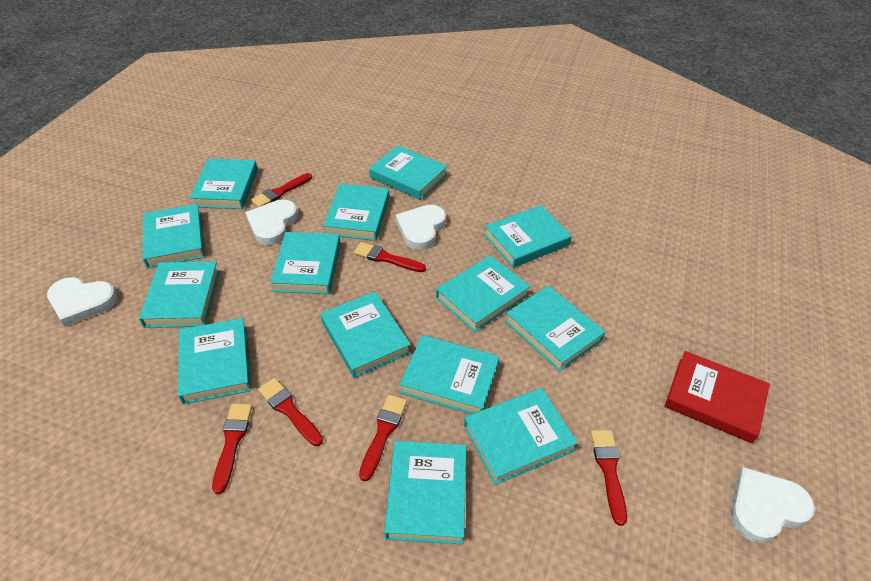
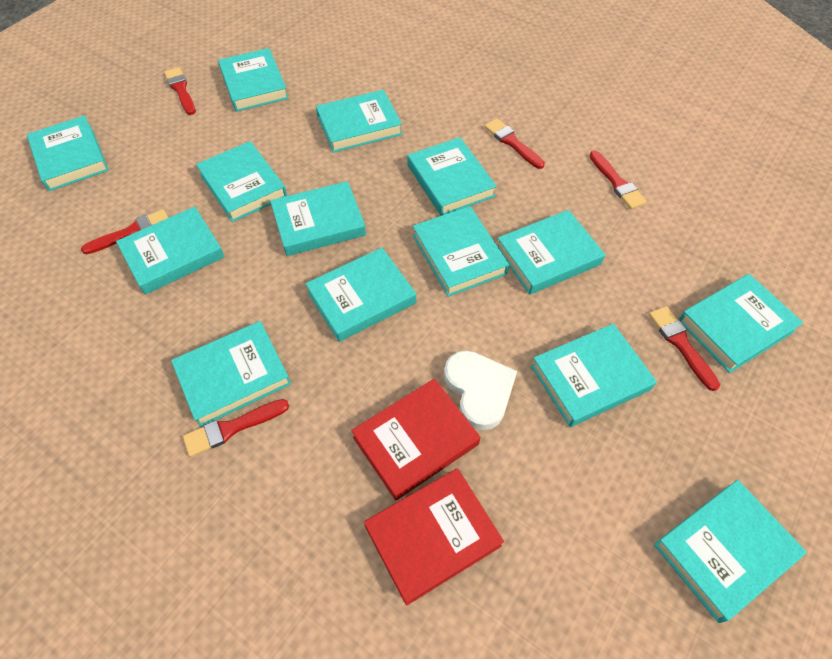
red book: 1 -> 2
white heart: 4 -> 1

